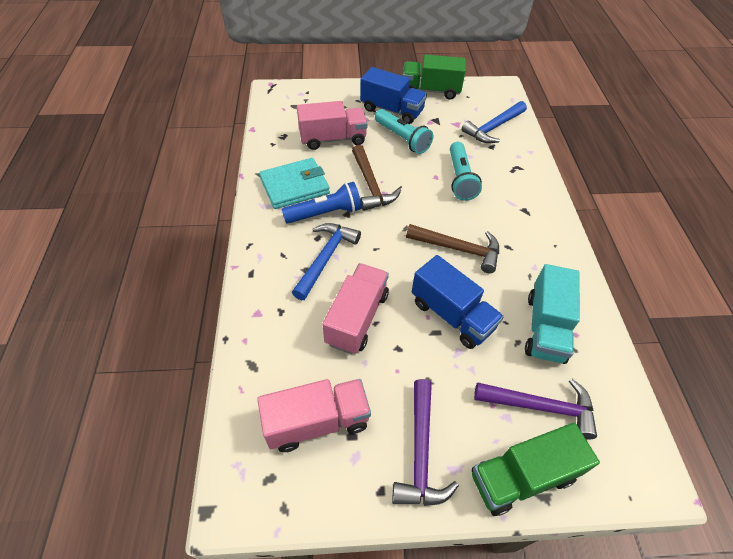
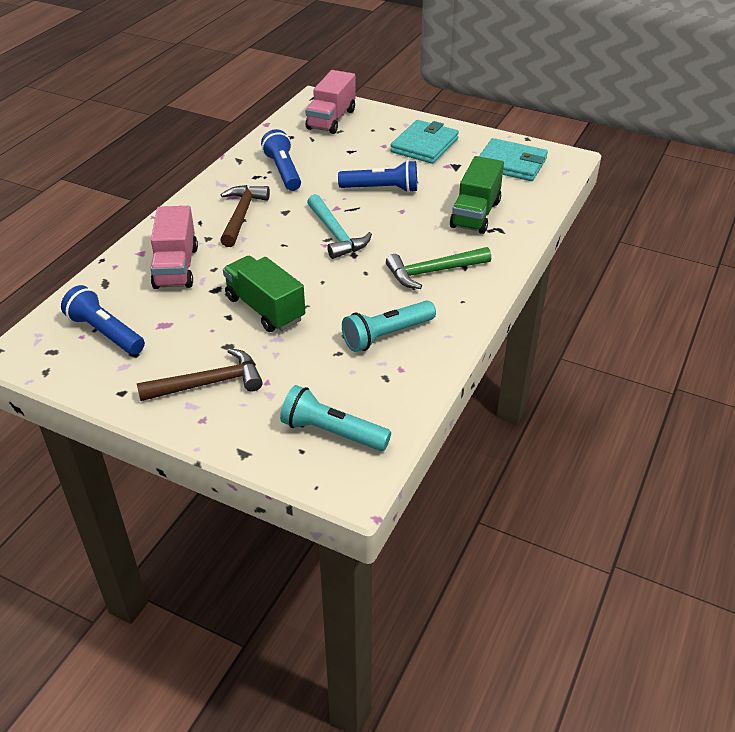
blue flashlight: 1 -> 3
blue hammer: 2 -> 0
blue truck: 2 -> 0
green hammer: 0 -> 1
pink truck: 3 -> 2
purple hammer: 2 -> 0
turquoise hammer: 0 -> 1
turquoise truck: 1 -> 0
turquoise wallet: 1 -> 2

